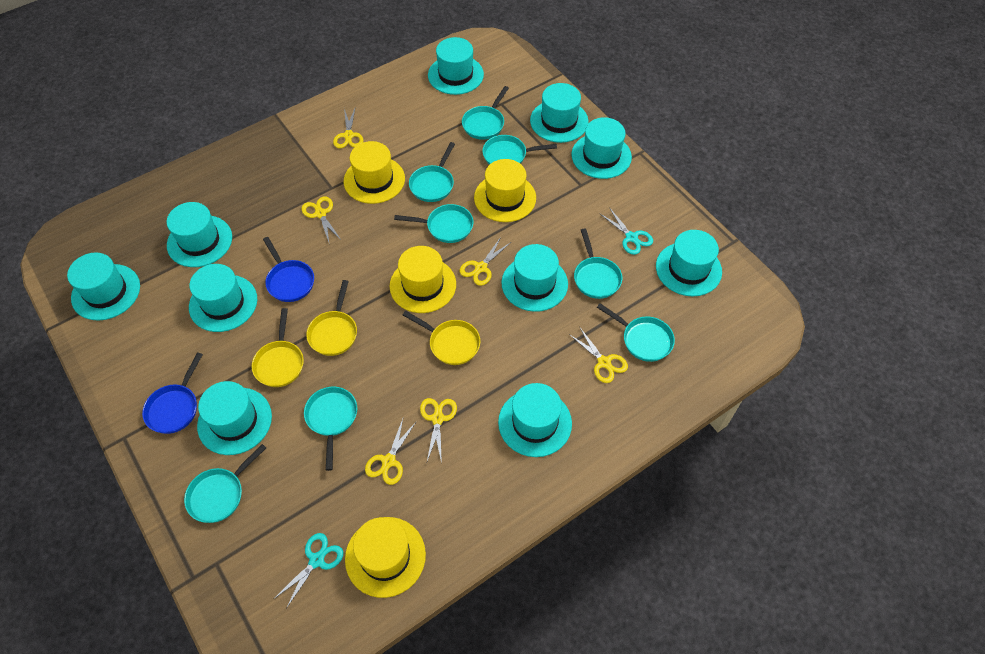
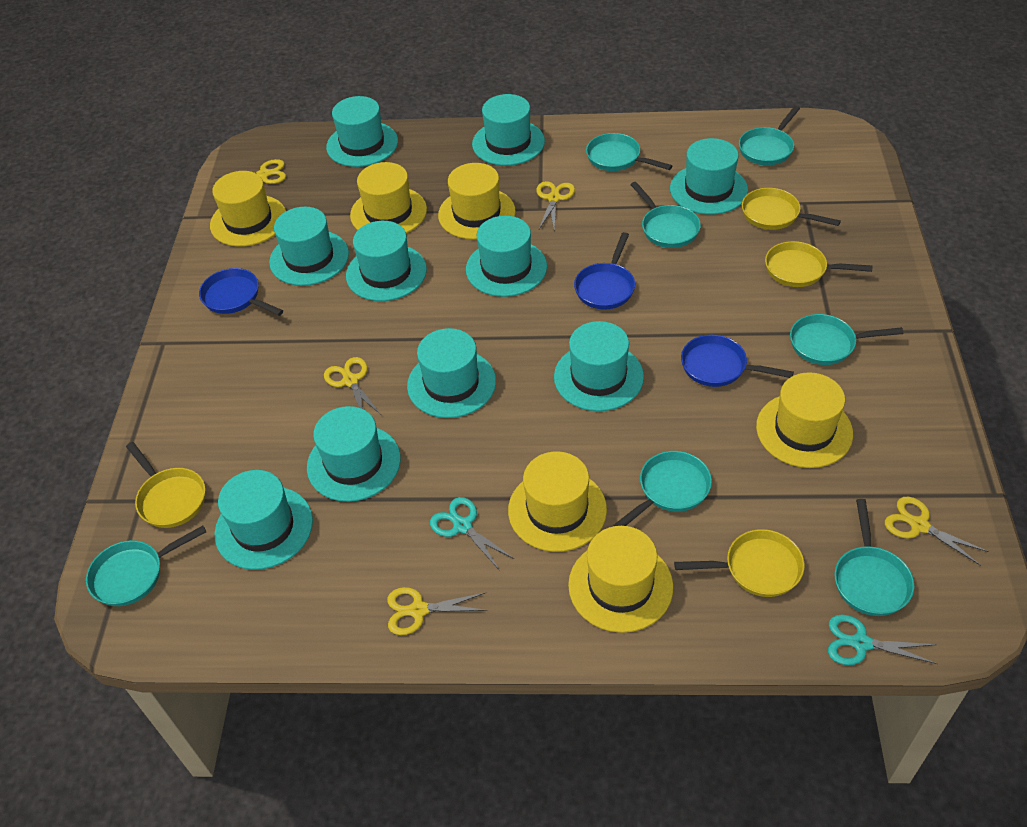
blue pan: 2 -> 3
turquoise pan: 8 -> 7
yellow hat: 4 -> 6
yellow pan: 3 -> 4
yellow scissors: 6 -> 5

